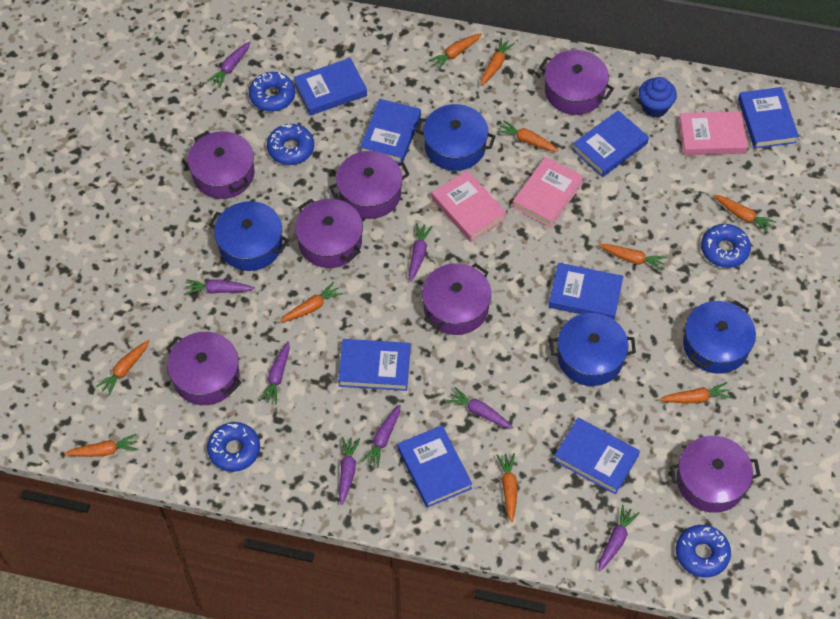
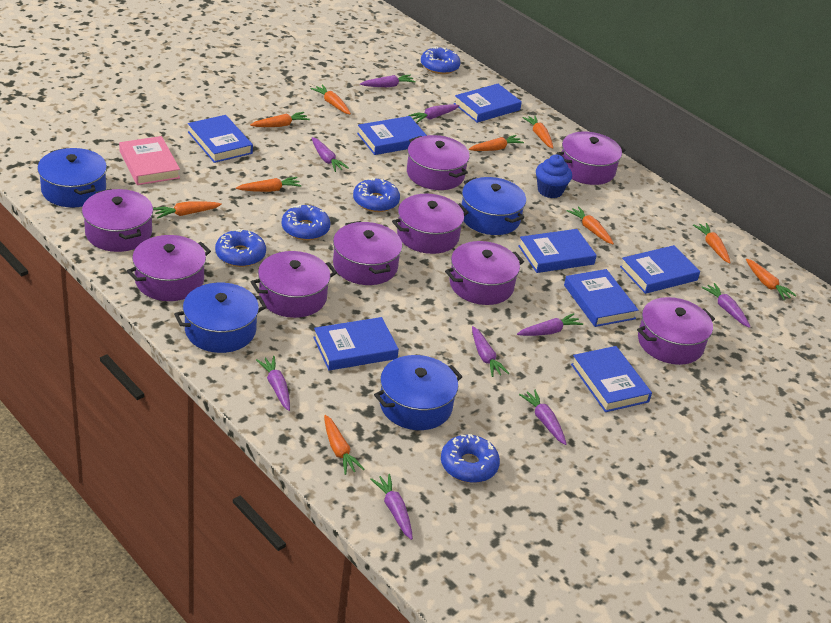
pink book: 3 -> 1
purple carrot: 8 -> 9
purple pot: 7 -> 9

